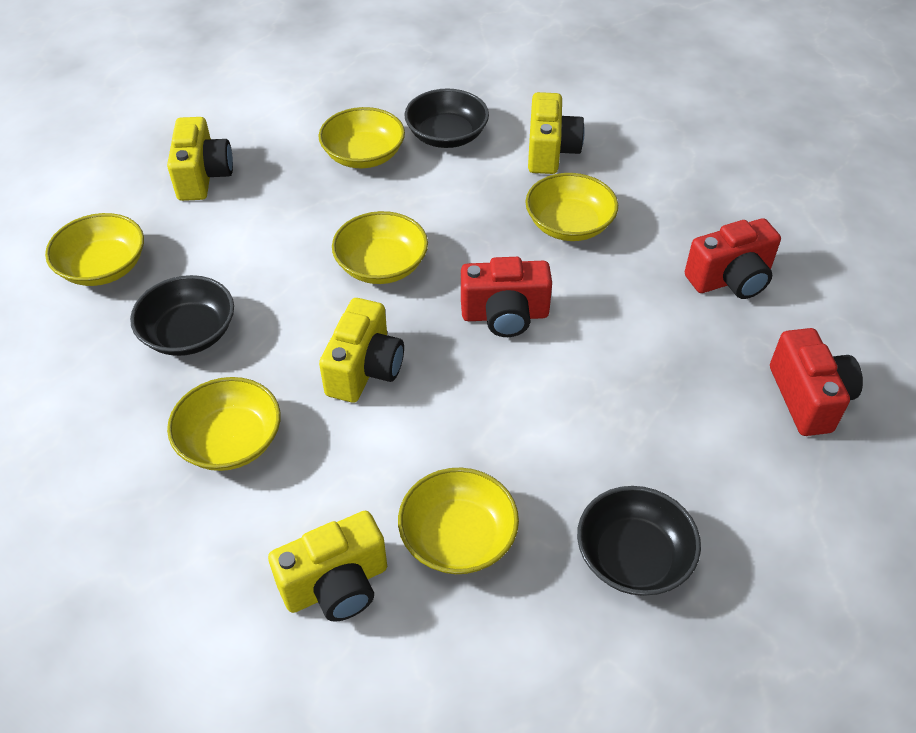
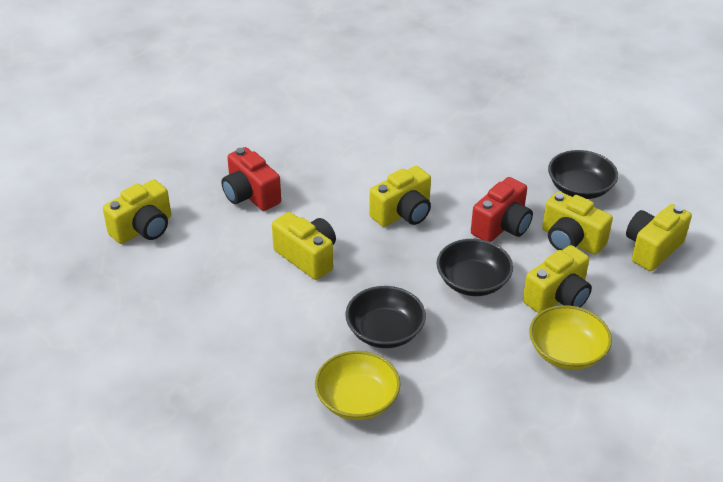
red camera: 3 -> 2
yellow bowl: 6 -> 2
yellow camera: 4 -> 6

